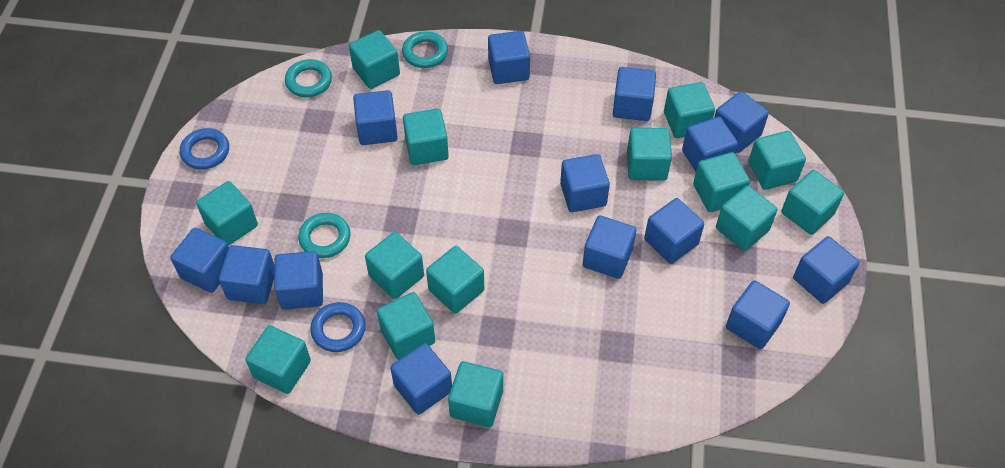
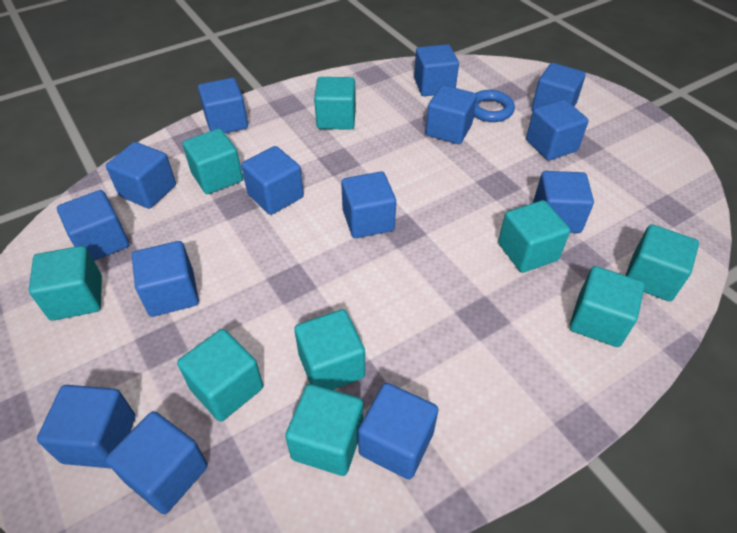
blue ring: 2 -> 1
turquoise cube: 14 -> 9
turquoise ring: 3 -> 0

